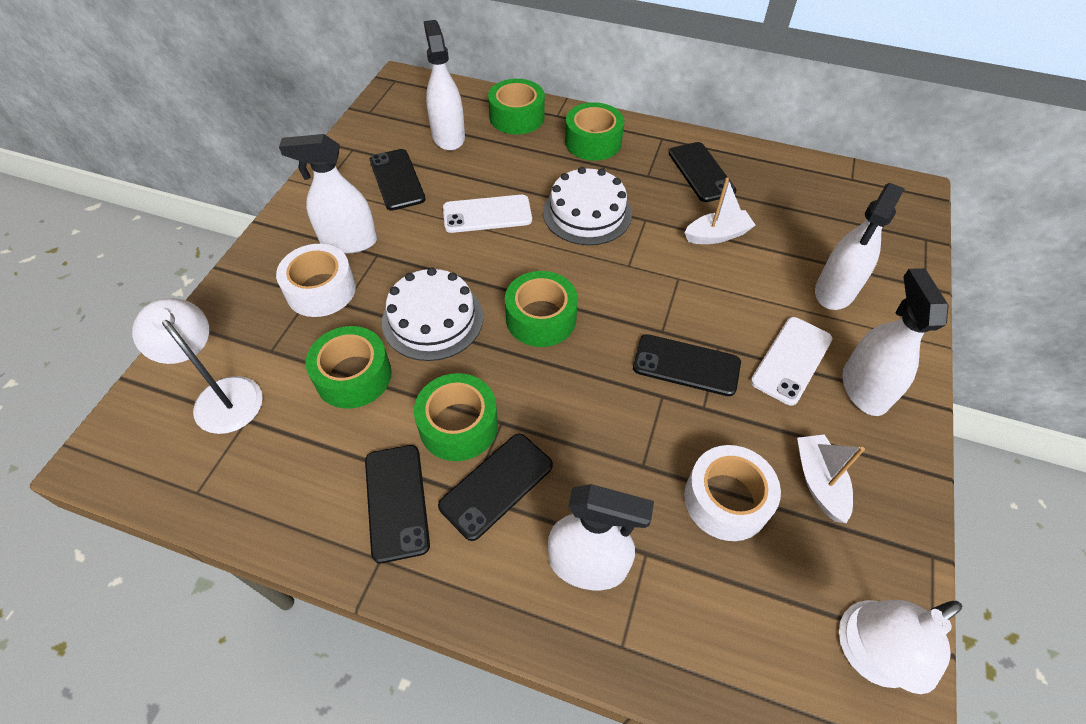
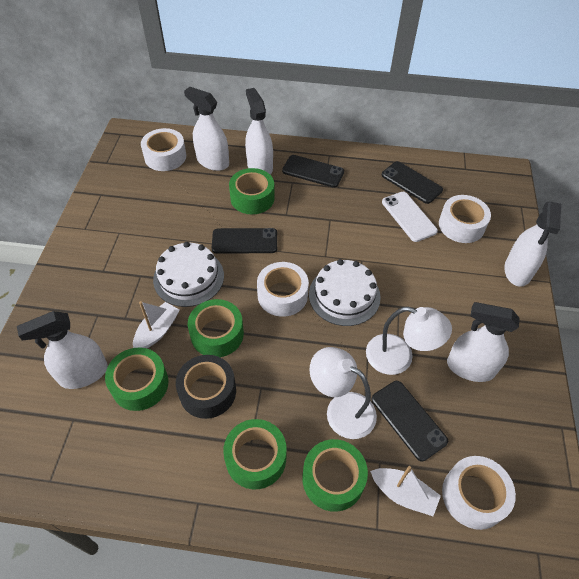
black phone: 5 -> 4
black tape: 0 -> 1
white phone: 2 -> 1
white tape: 2 -> 4

